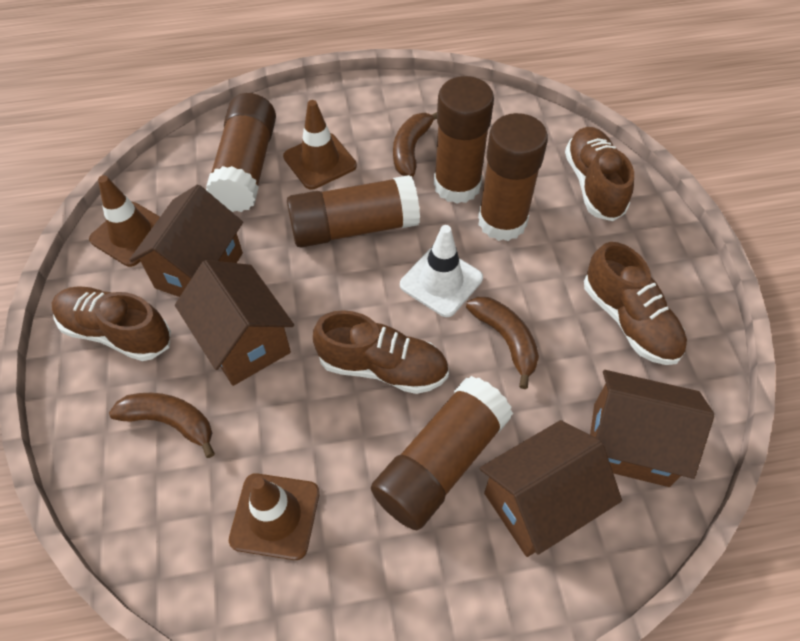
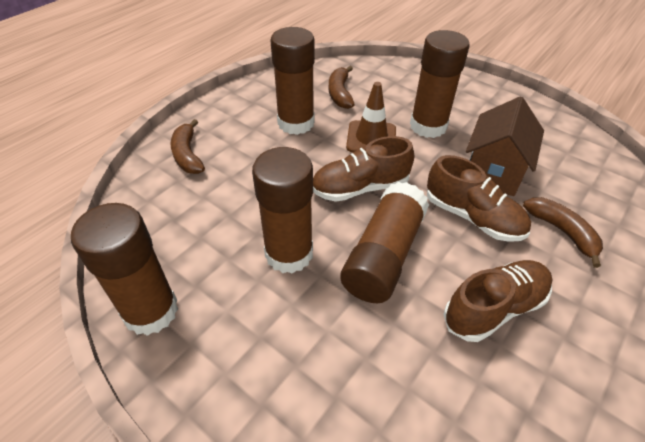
brown house: 4 -> 1
brown shoe: 4 -> 3
brown traffic cone: 3 -> 1
white traffic cone: 1 -> 0

